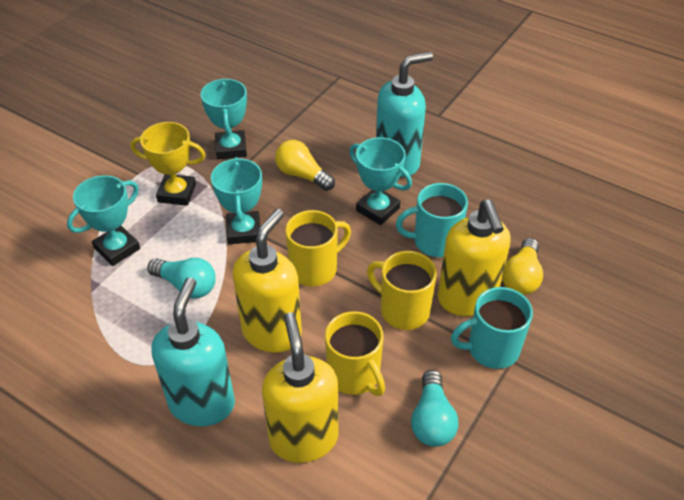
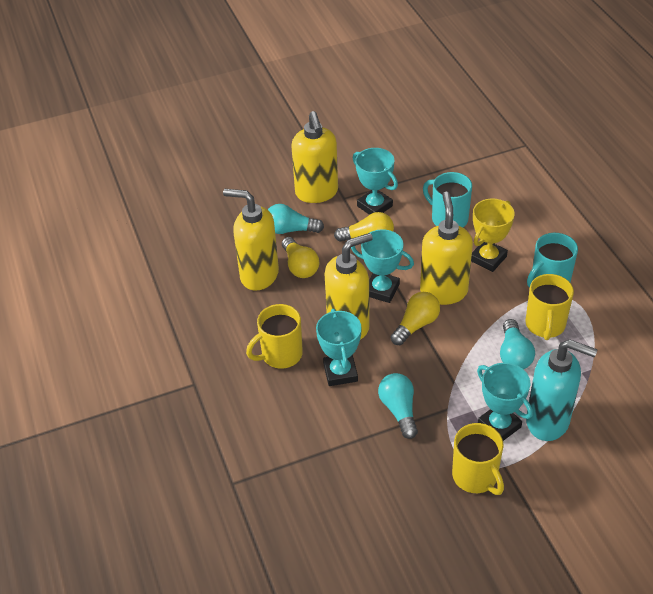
turquoise light bulb: 2 -> 3
turquoise soap dispenser: 2 -> 1
yellow light bulb: 2 -> 3
yellow soap dispenser: 3 -> 4

